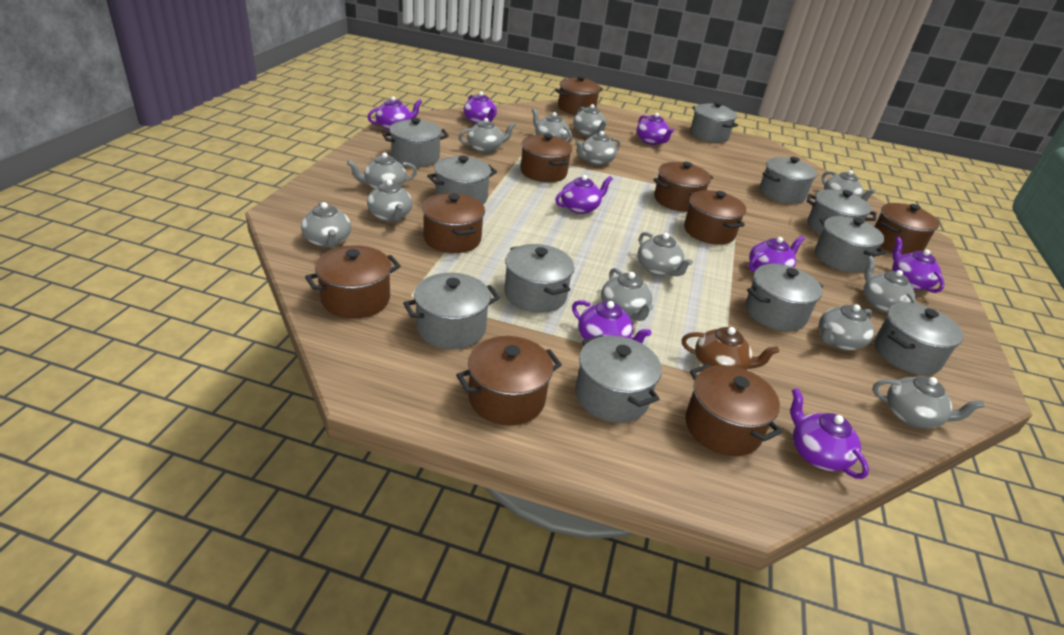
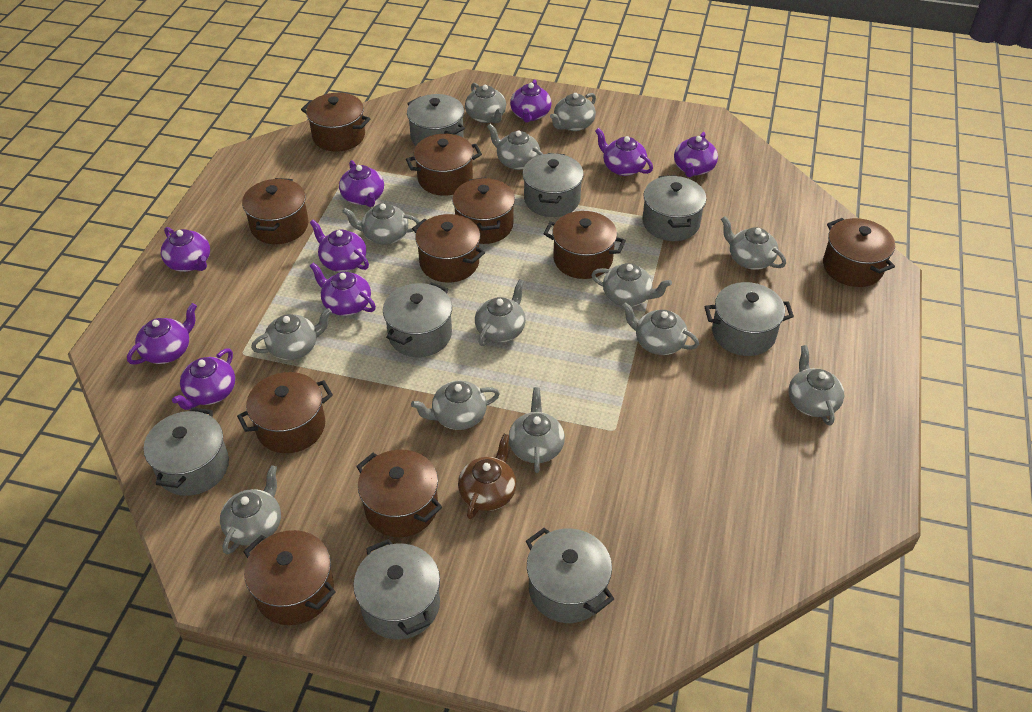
brown pot: 9 -> 10
grey pot: 11 -> 8
purple teapot: 8 -> 9

